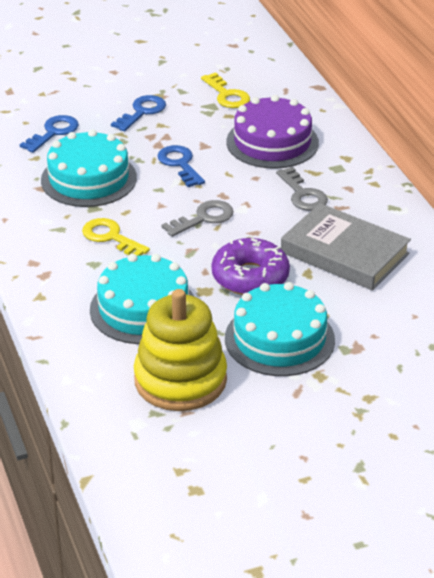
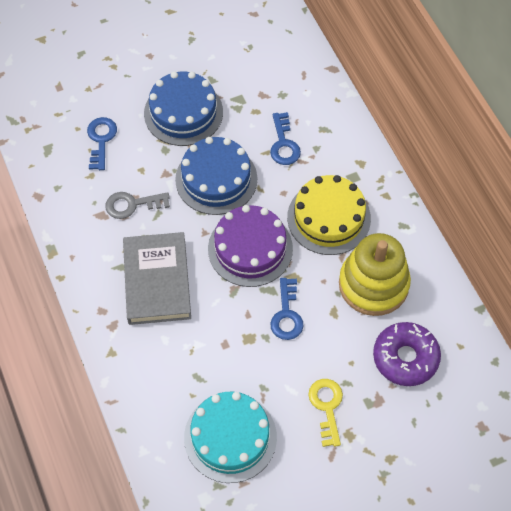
blue cake: 0 -> 2
grey key: 2 -> 1
turquoise cake: 3 -> 1
yellow cake: 0 -> 1
yellow key: 2 -> 1

